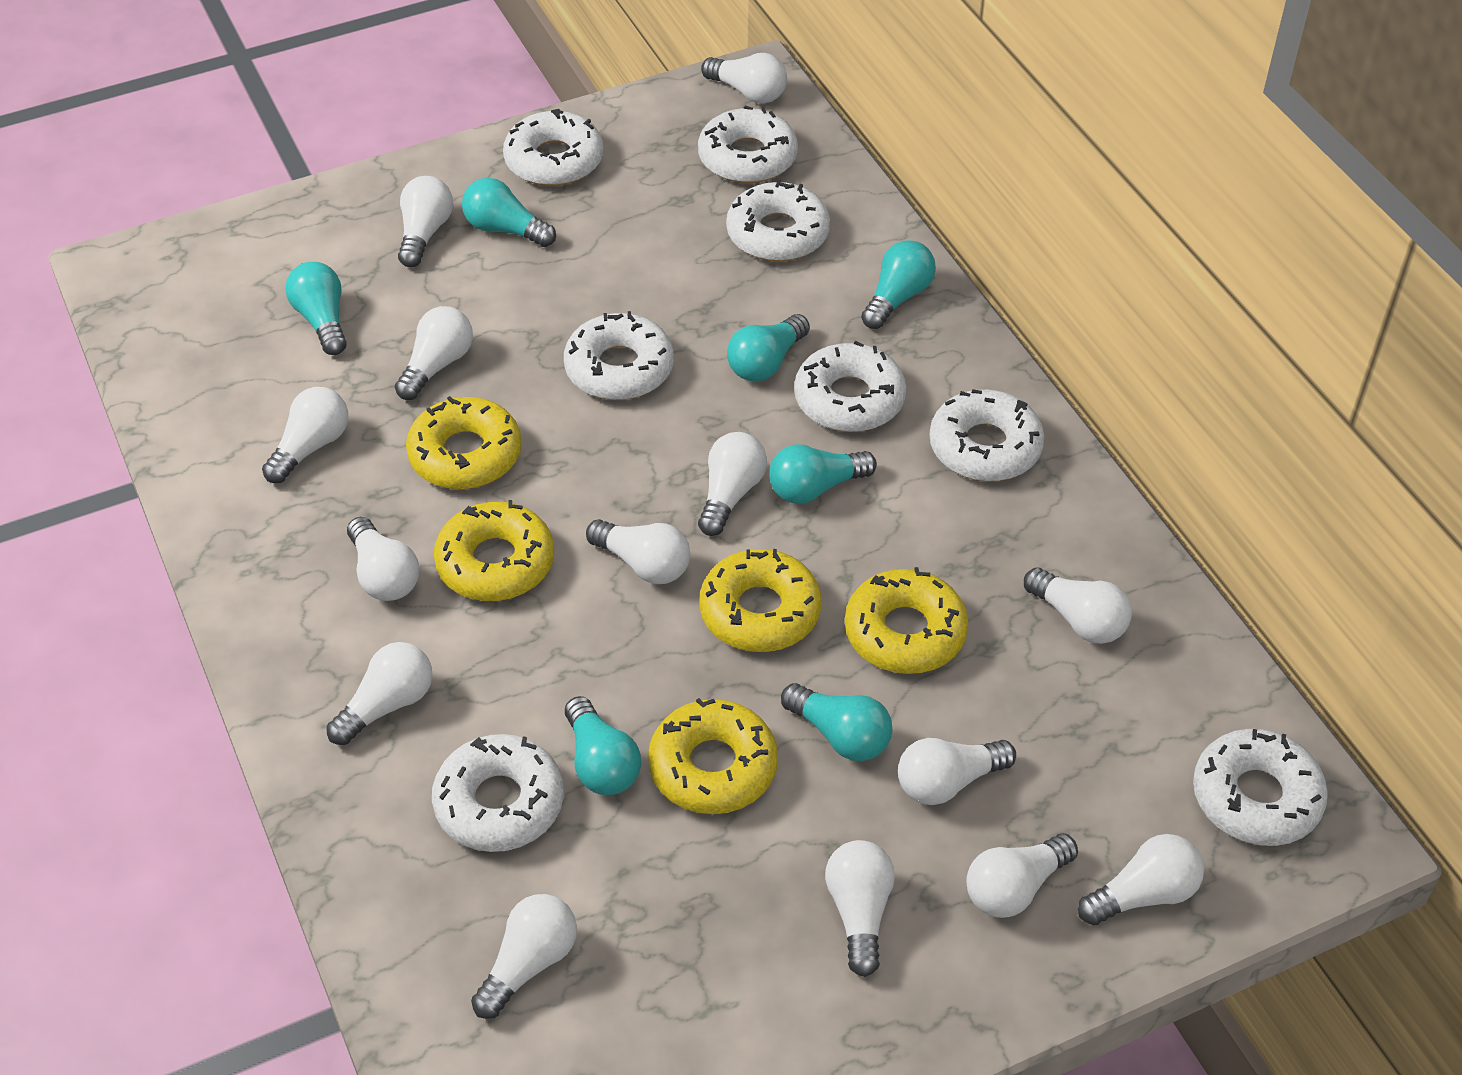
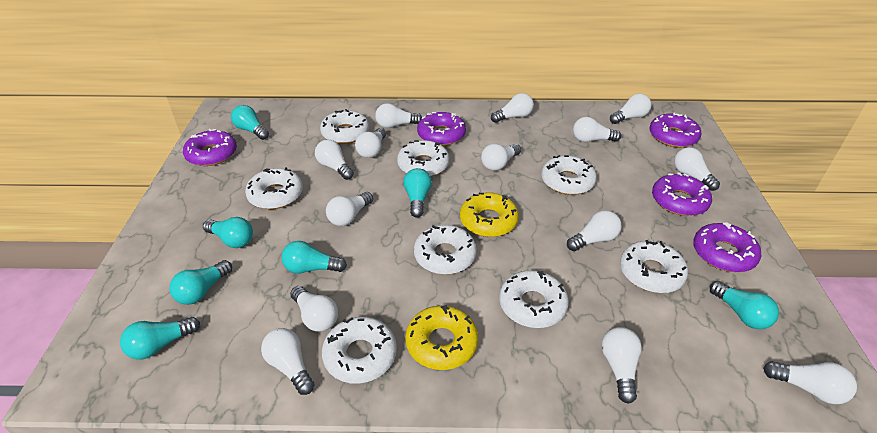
purple donut: 0 -> 5
yellow donut: 5 -> 2

